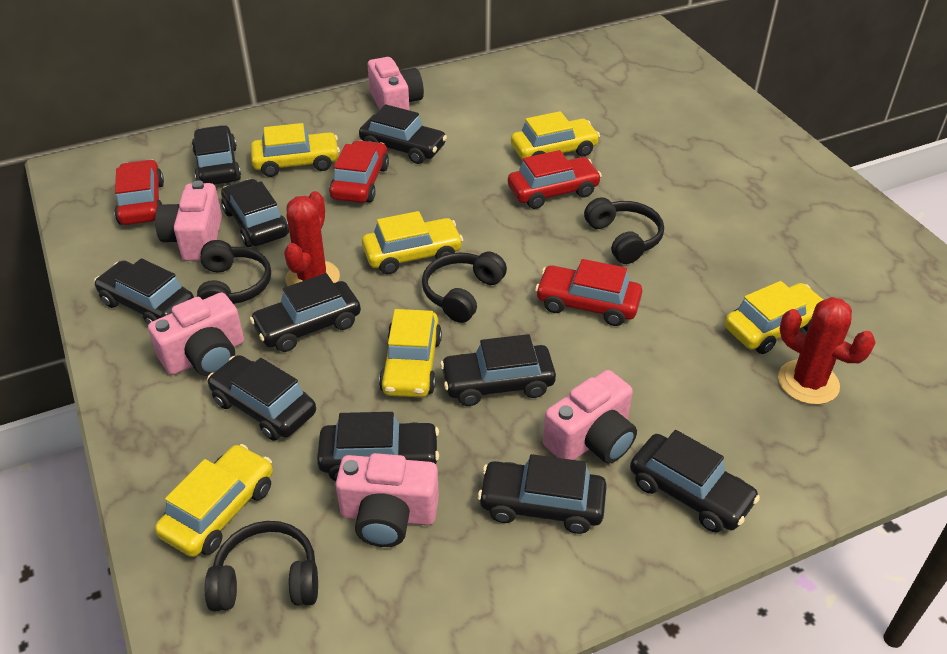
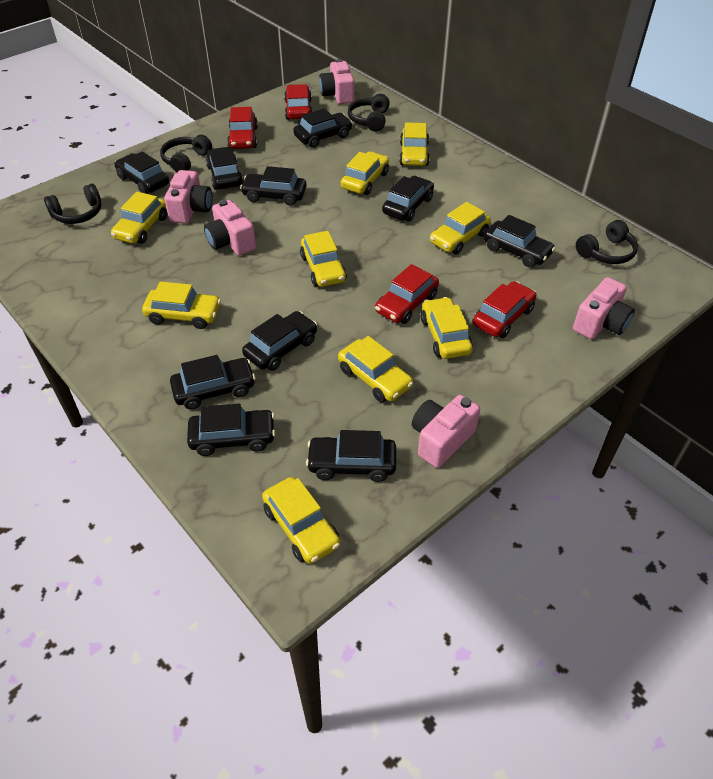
red cactus: 2 -> 0
yellow car: 6 -> 9

